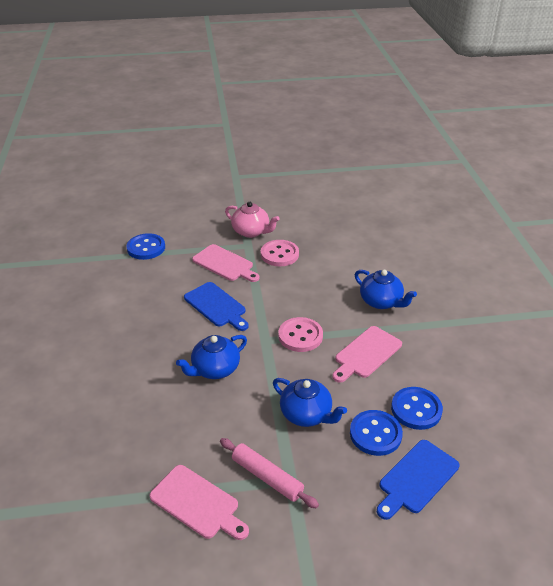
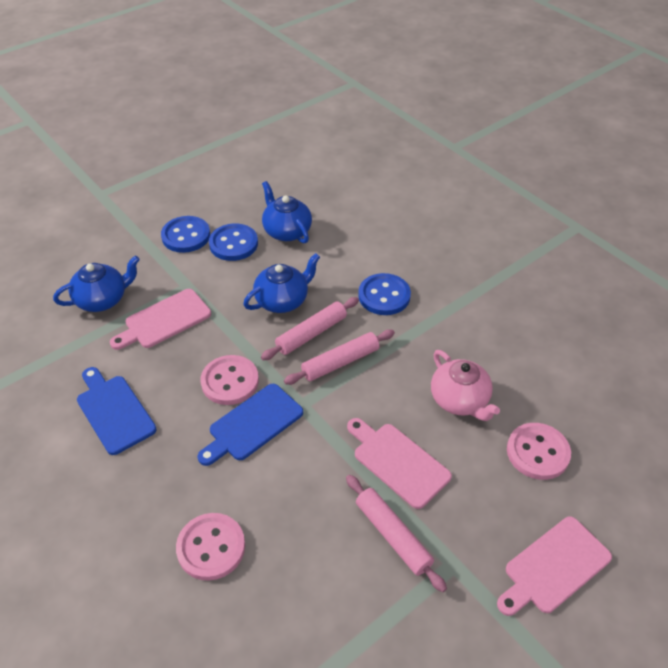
pink button: 2 -> 3
pink rolling pin: 1 -> 3

